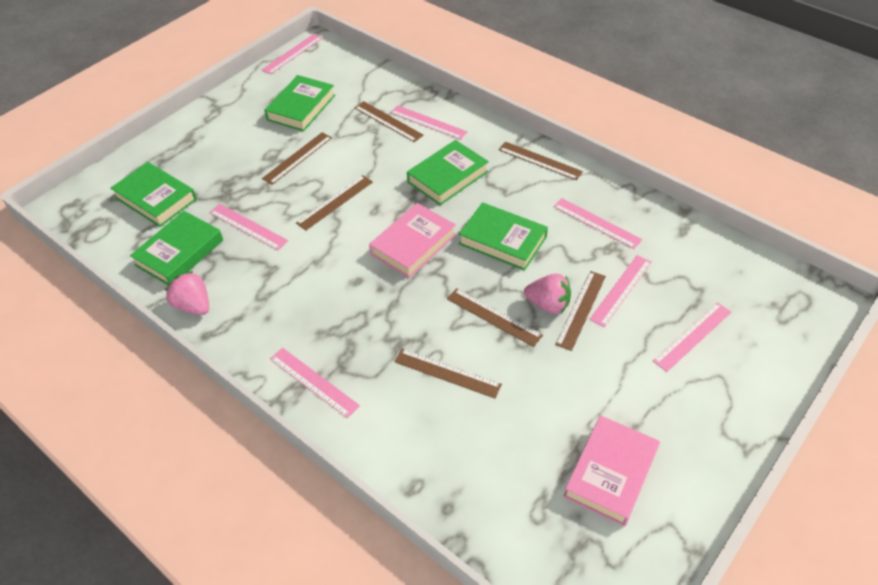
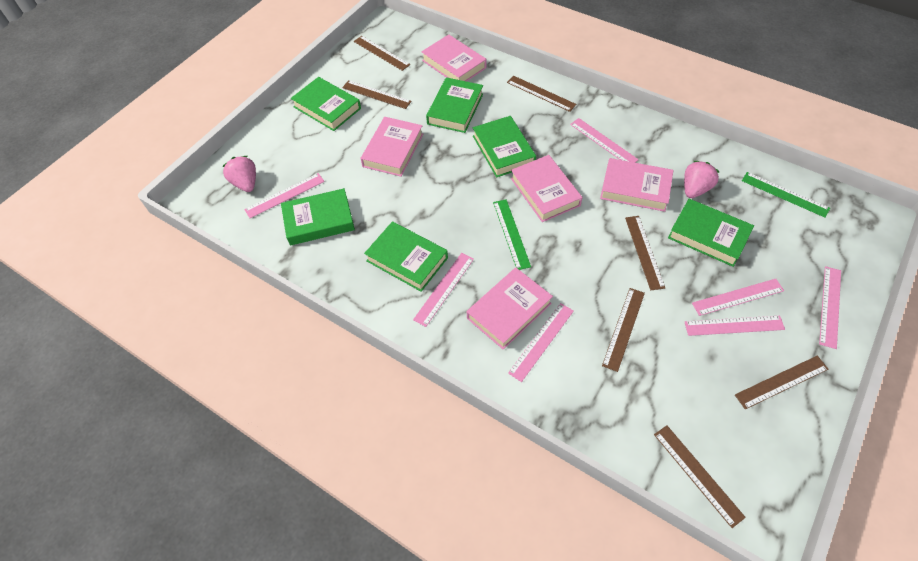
green book: 5 -> 6
green ruler: 0 -> 2
pink book: 2 -> 5

